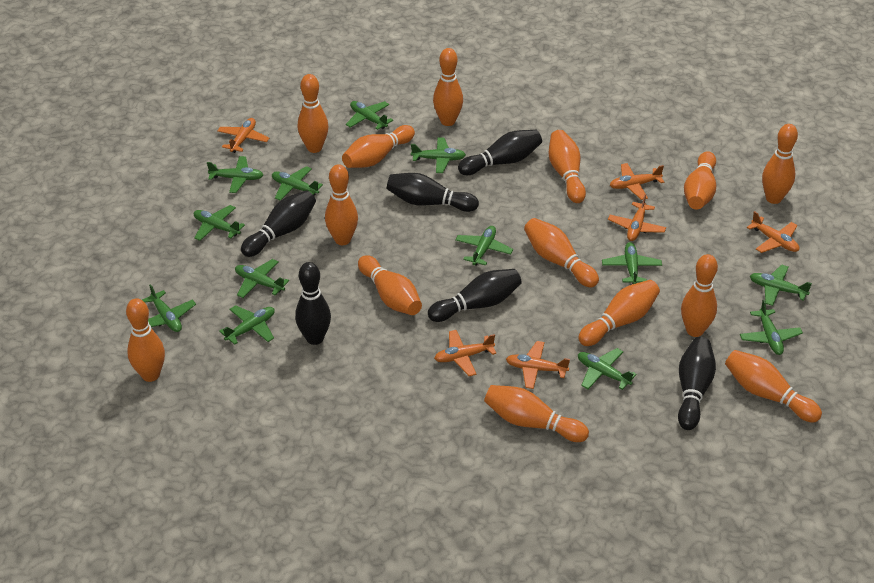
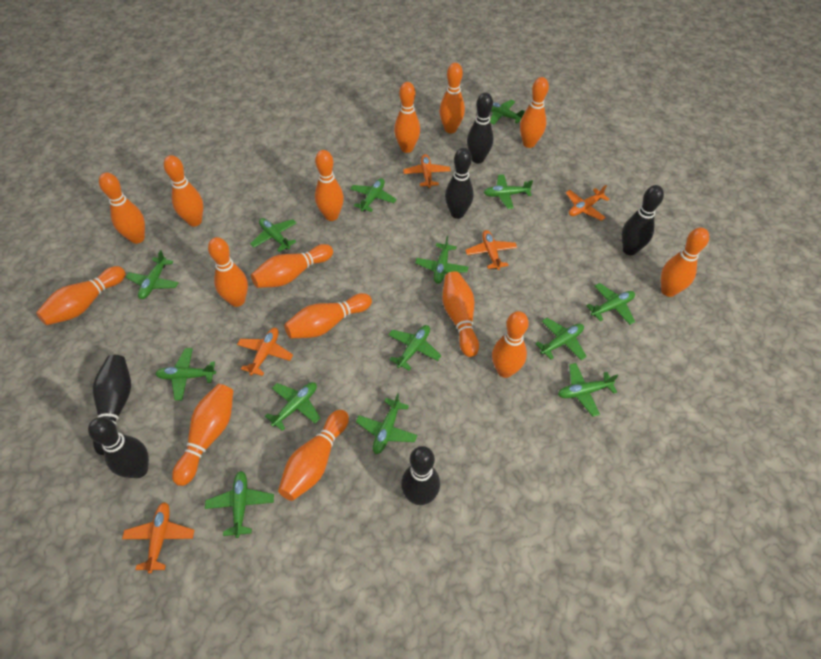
green plane: 13 -> 14
orange bowling pin: 14 -> 15
orange plane: 6 -> 5

